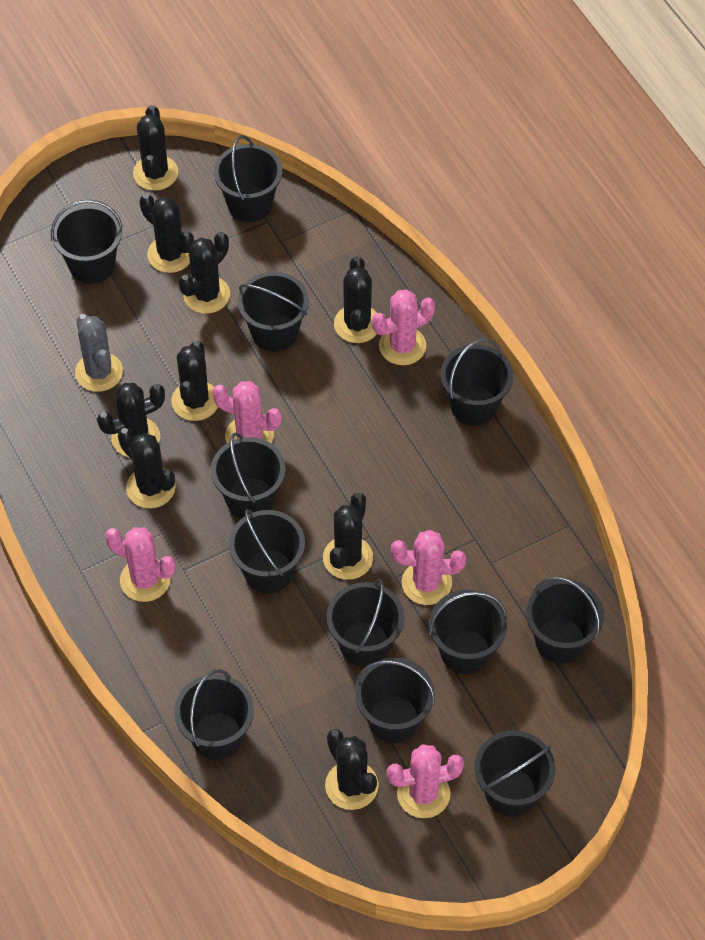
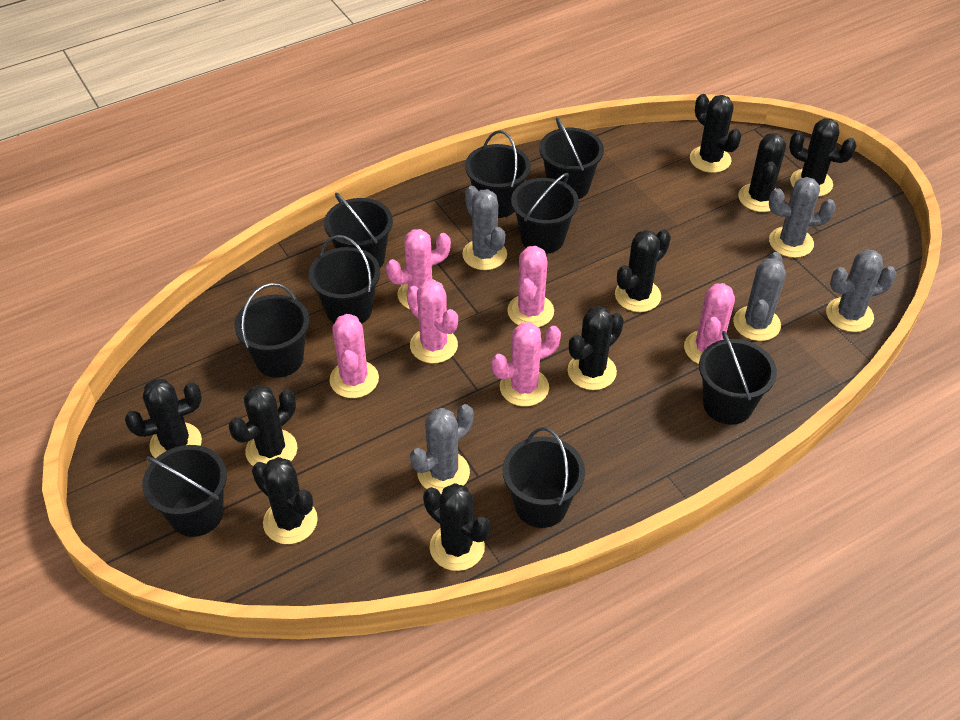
black bucket: 12 -> 9
grey cactus: 1 -> 5
pink cactus: 5 -> 6

